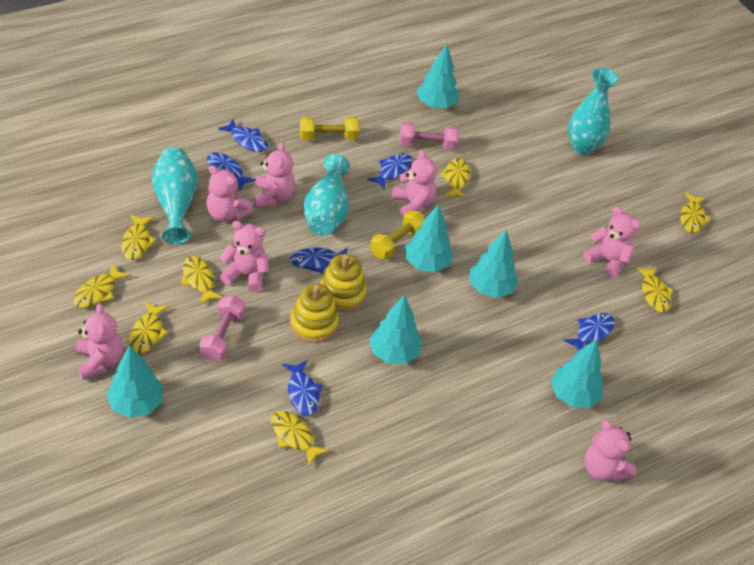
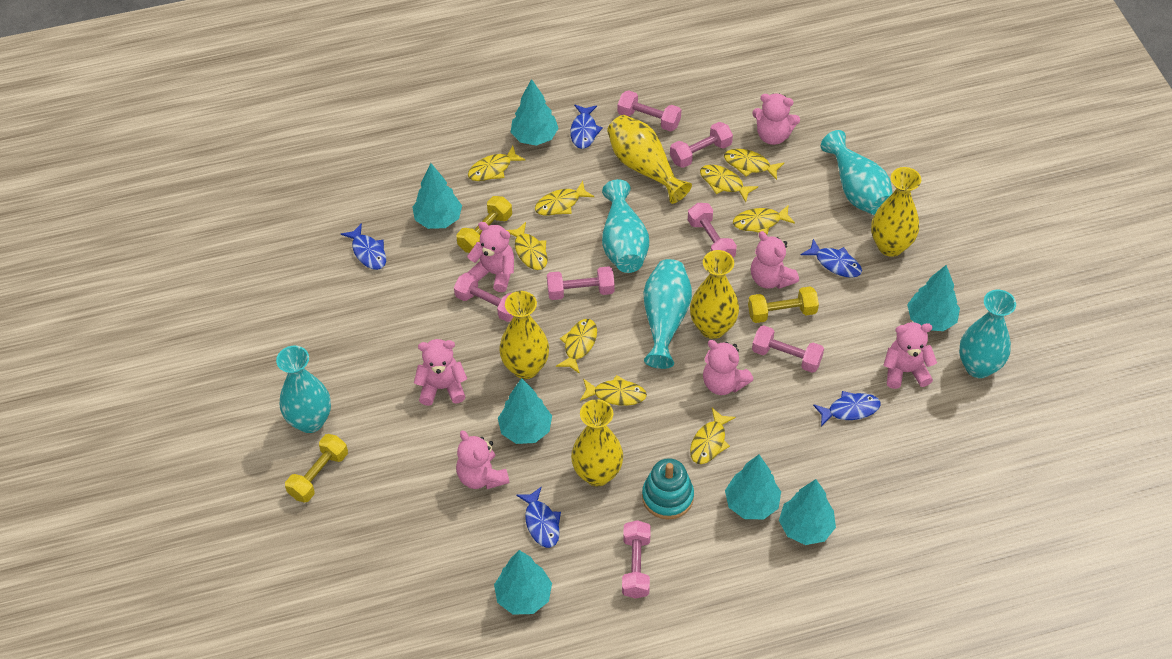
blue fish: 6 -> 5
pink dumbbell: 2 -> 7
turquoise stacking toy: 0 -> 1
turquoise tree: 6 -> 7
turquoise vase: 3 -> 5
yellow dumbbell: 2 -> 3
yellow fish: 8 -> 9
yellow stacking toy: 2 -> 0
yellow vase: 0 -> 5

